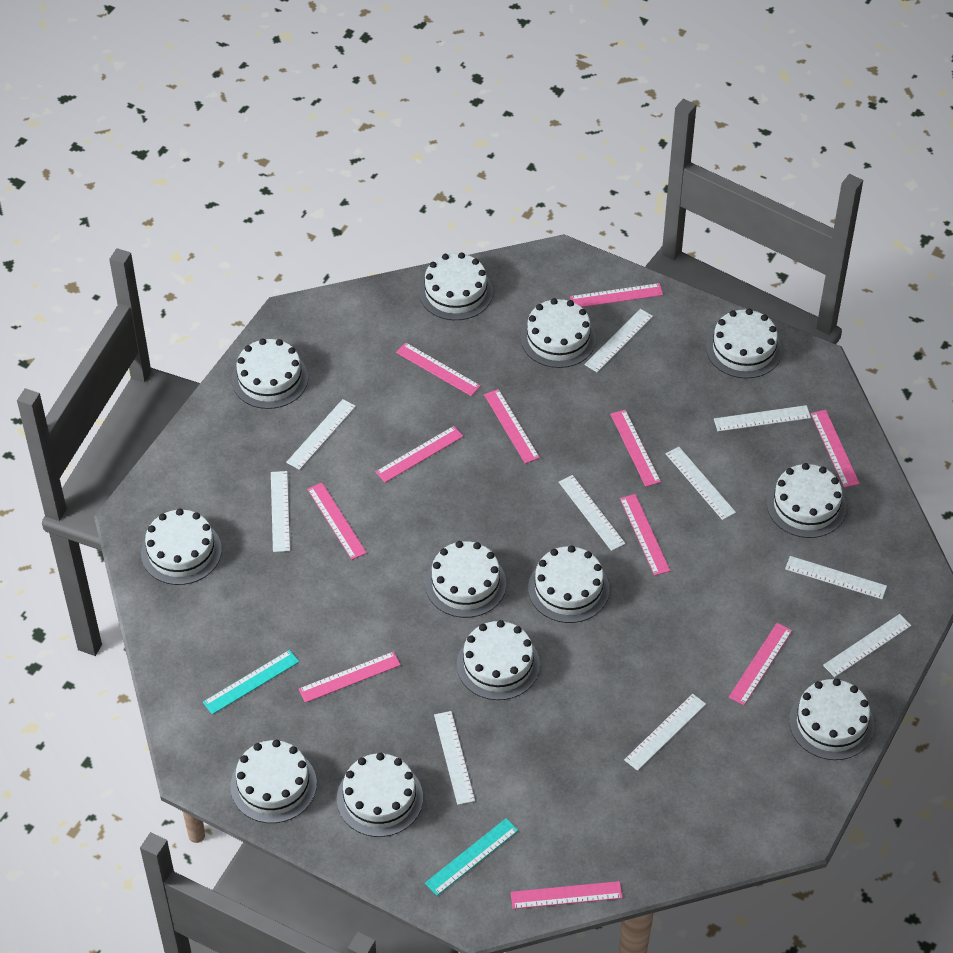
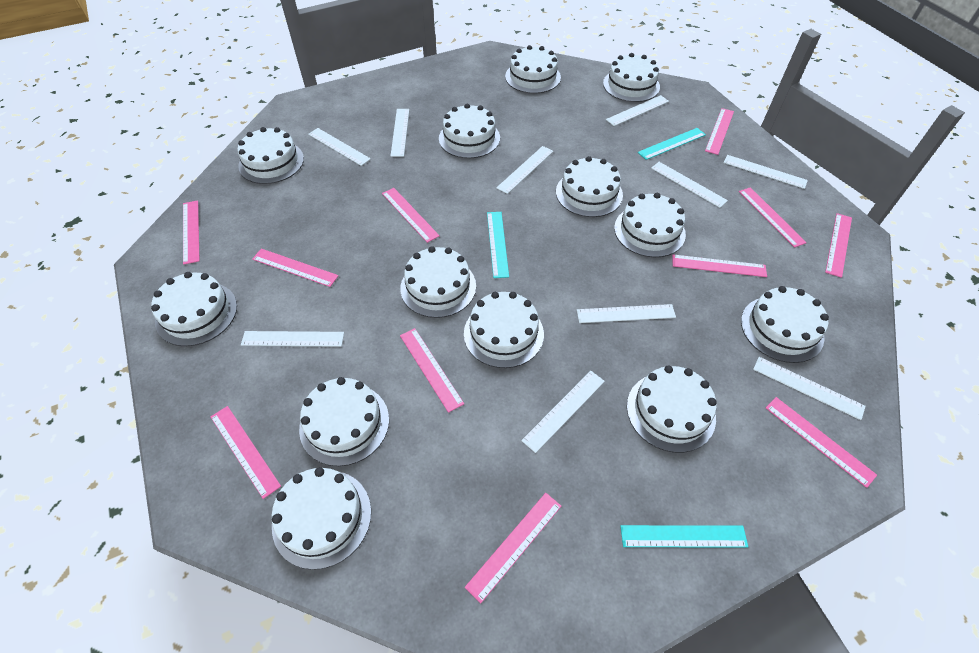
turquoise ruler: 2 -> 3
white cake: 12 -> 13

